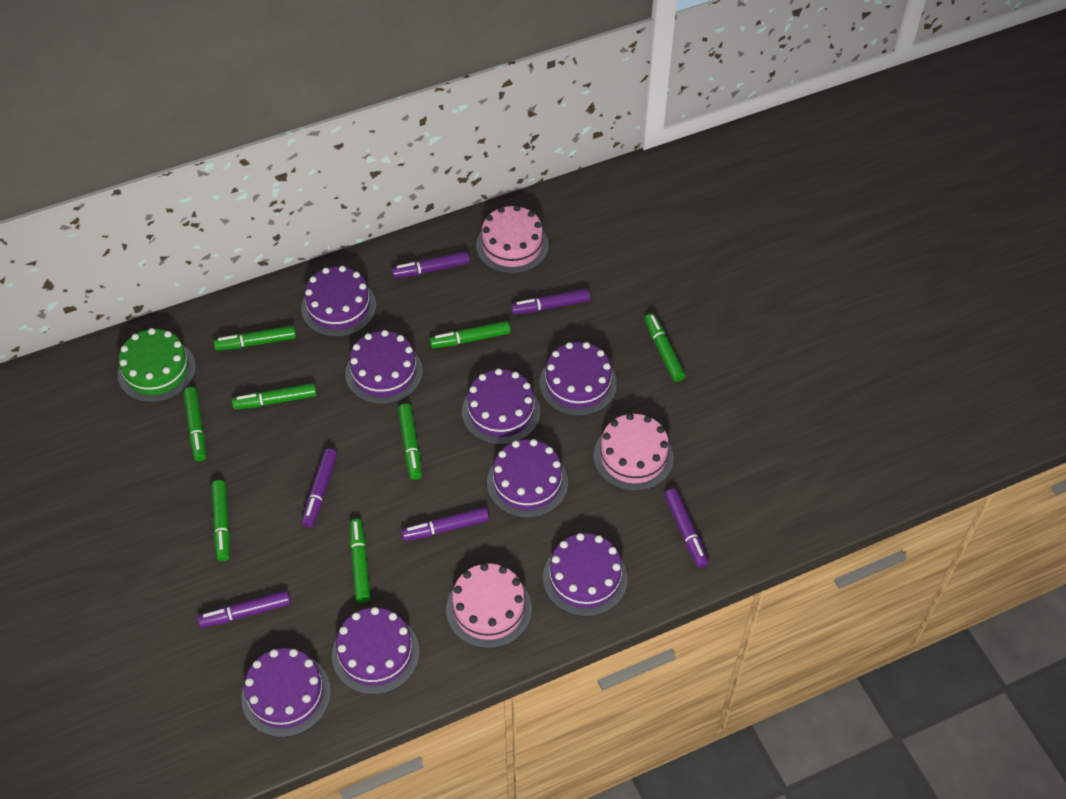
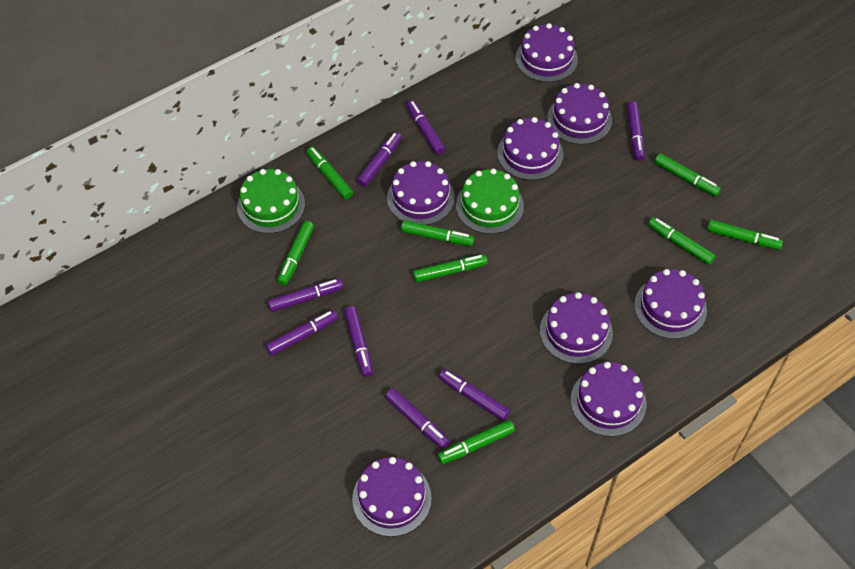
green cake: 1 -> 2
pink cake: 3 -> 0
purple marker: 6 -> 8

